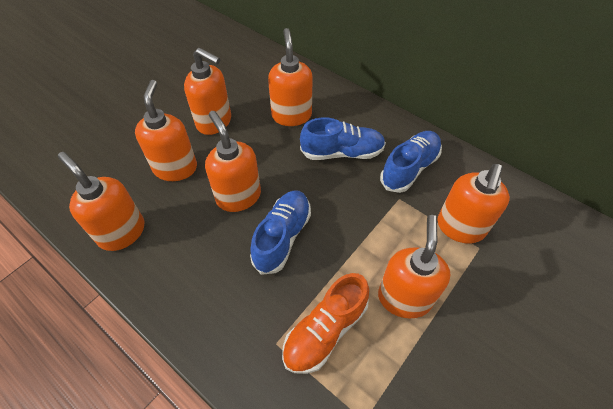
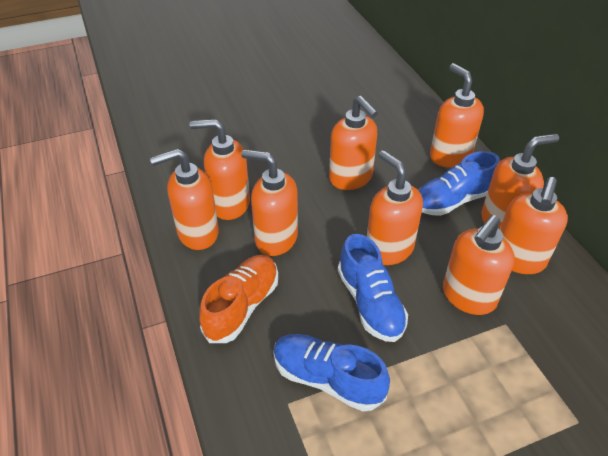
orange soap dispenser: 7 -> 9

